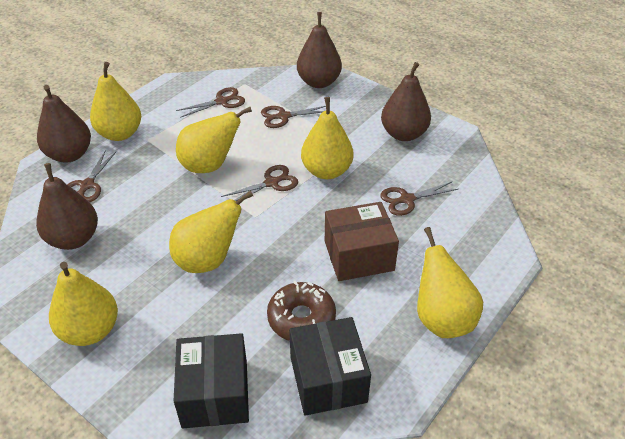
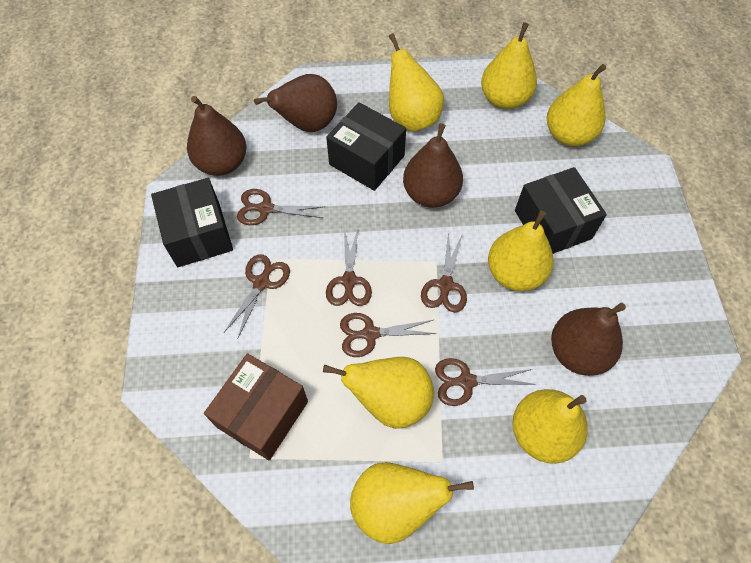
black box: 2 -> 3
brown donut: 1 -> 0
brown scissors: 5 -> 6
yellow pear: 6 -> 7

